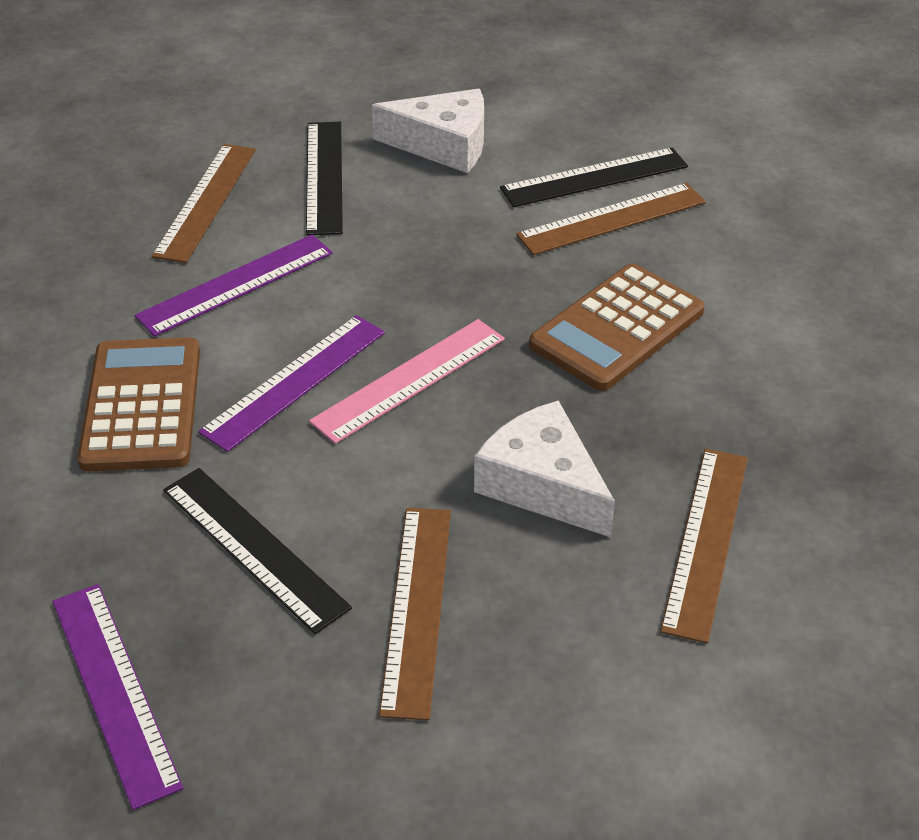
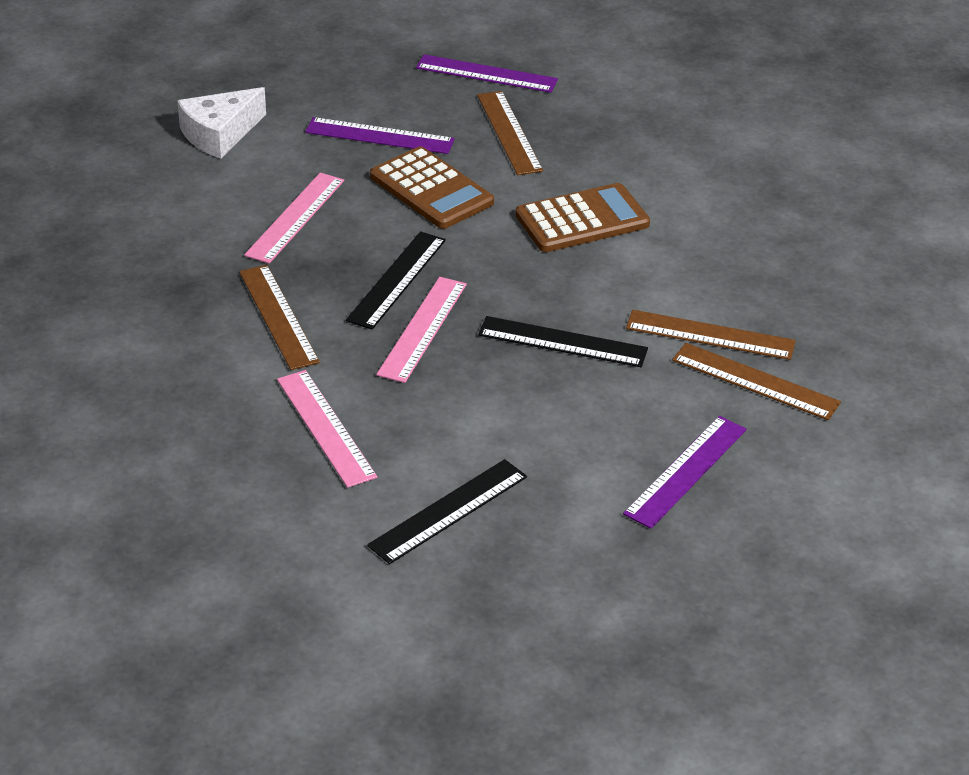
pink ruler: 1 -> 3
white cheese: 2 -> 1

